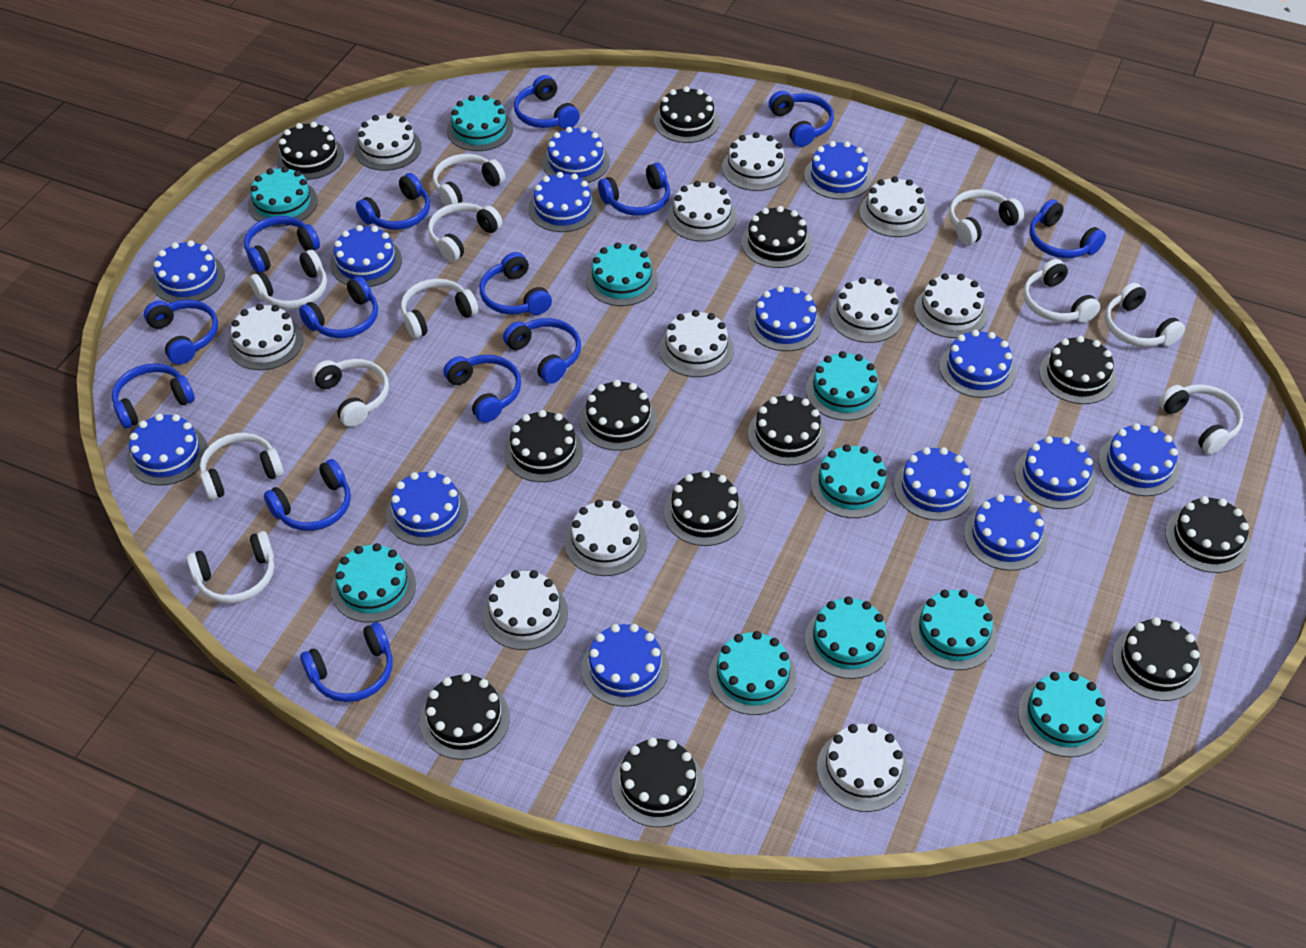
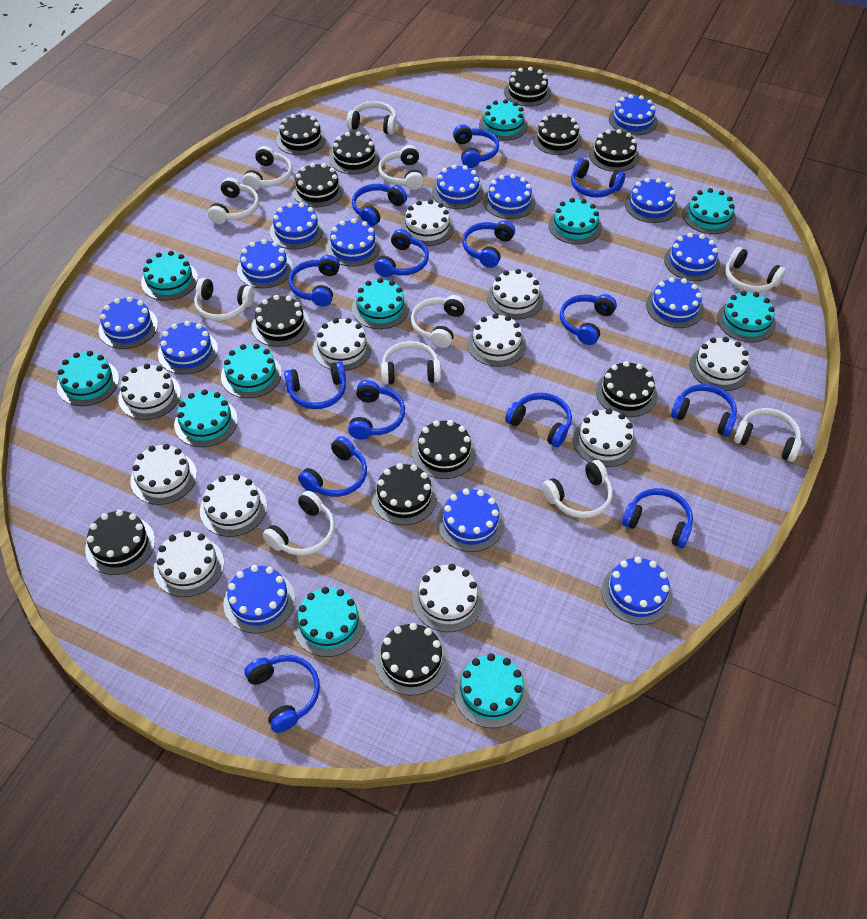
turquoise cake: 10 -> 11

